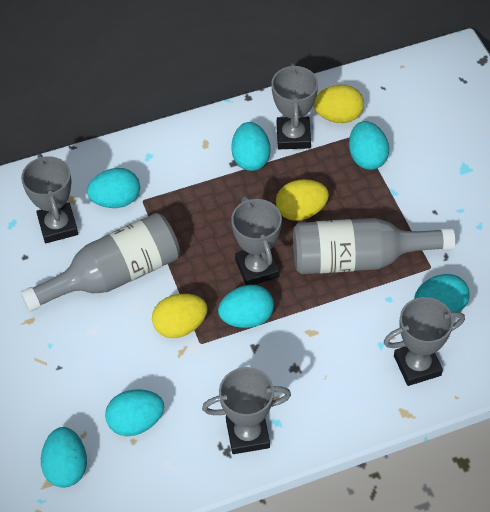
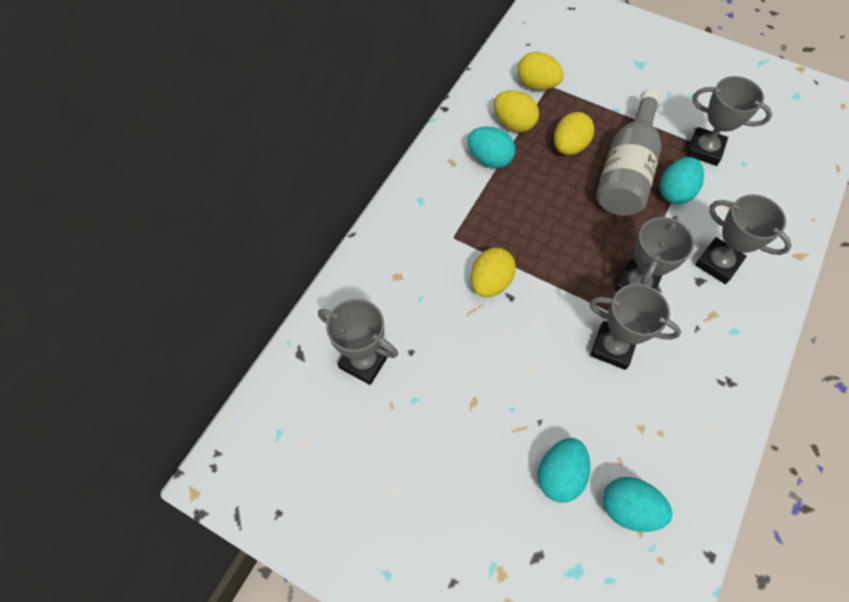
grey bottle: 2 -> 1
turquoise egg: 7 -> 4
yellow egg: 3 -> 4

